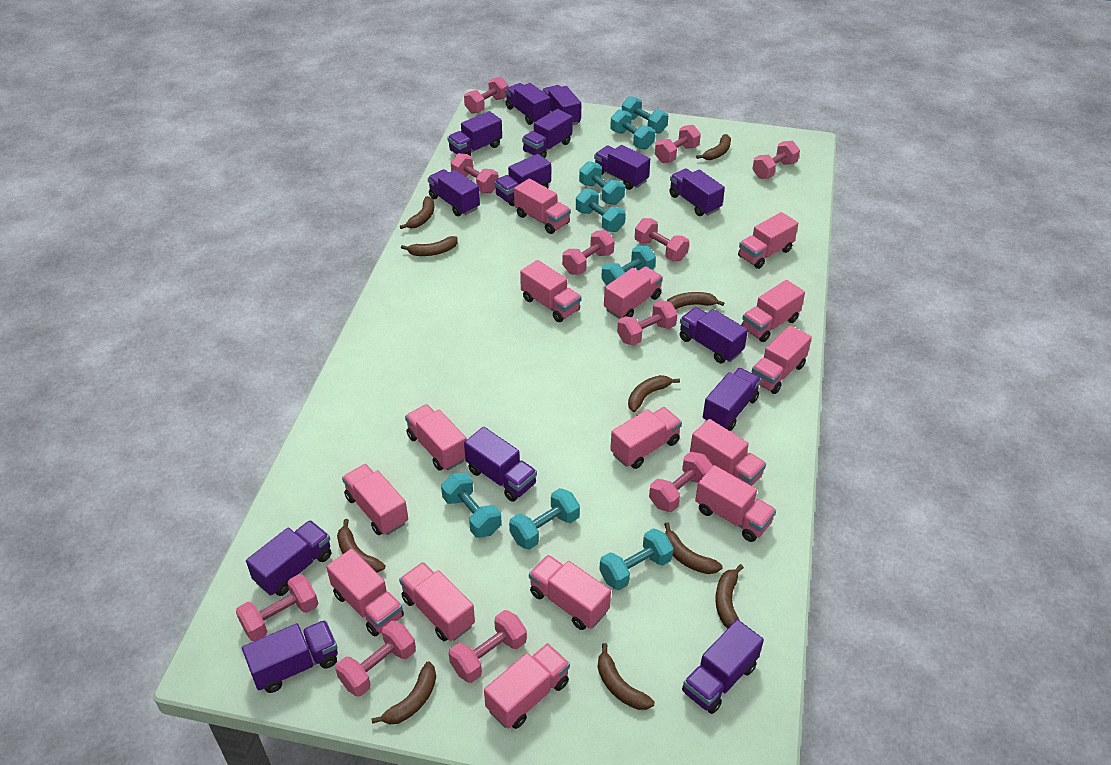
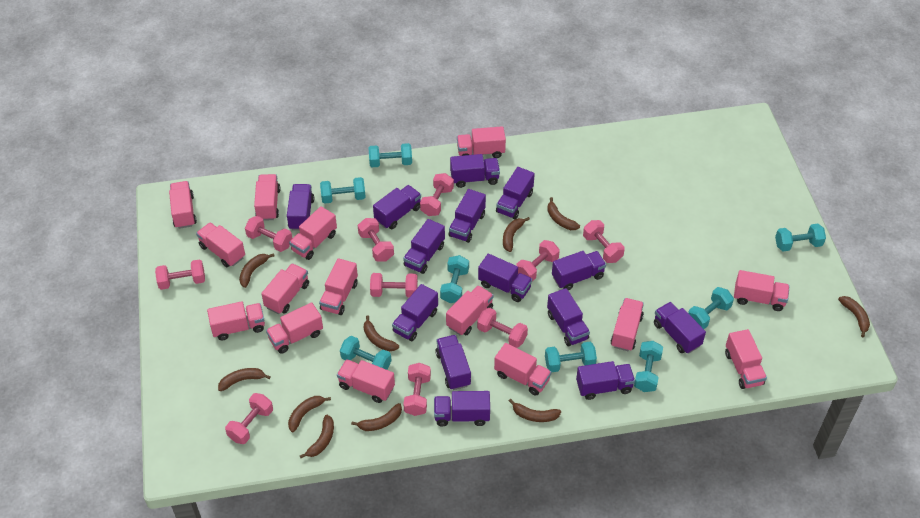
pink dumbbell: 11 -> 10

